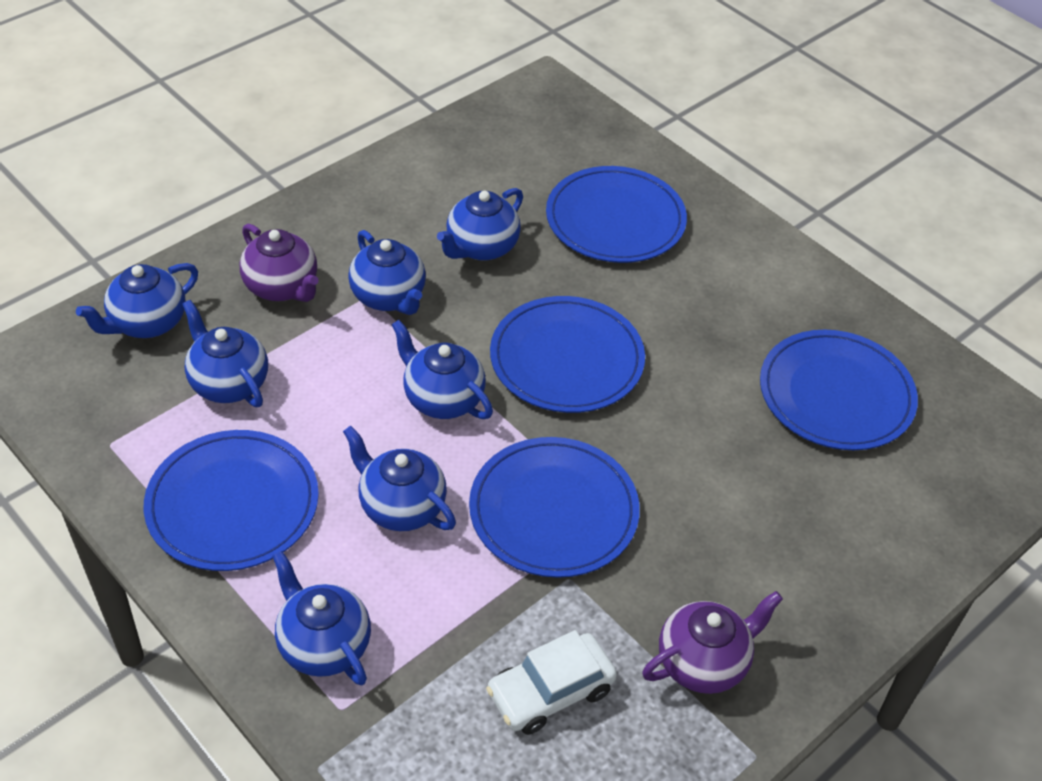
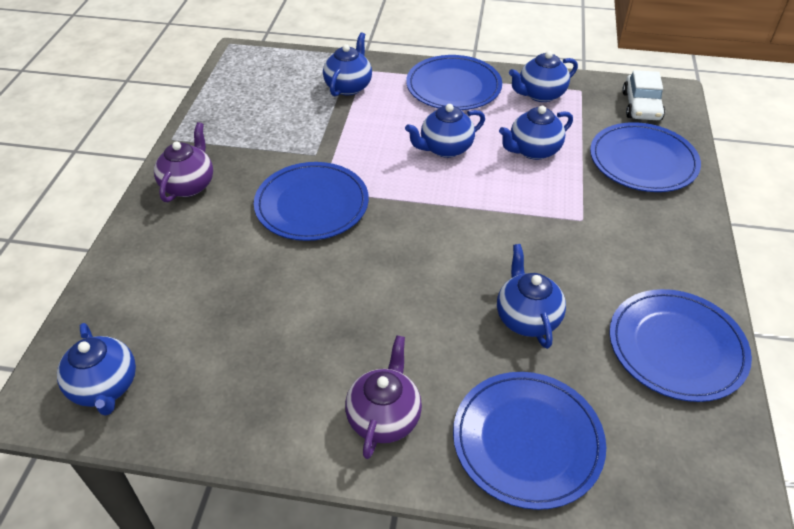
blue teapot: 7 -> 6

